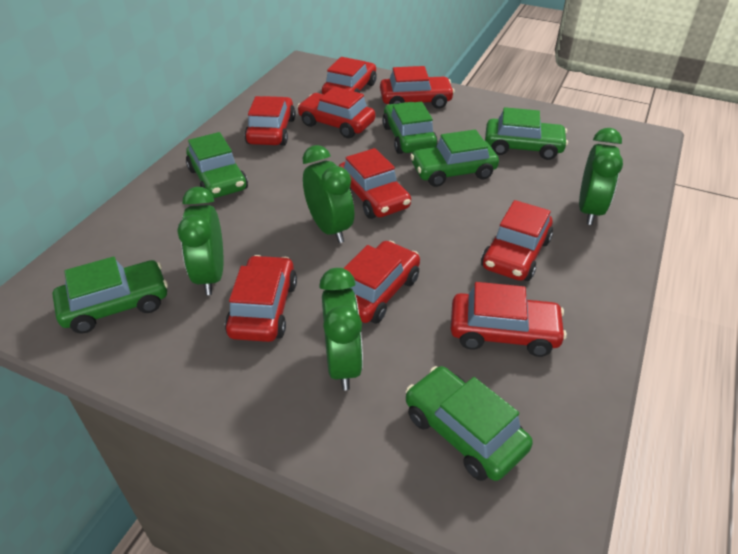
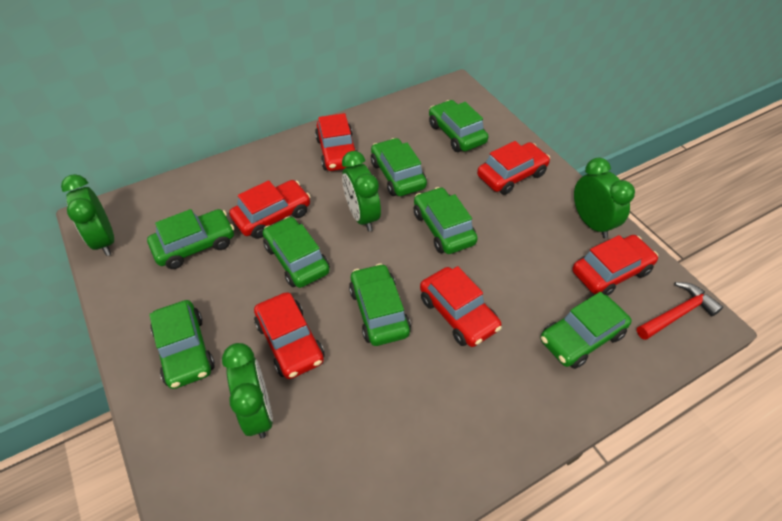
green car: 6 -> 8
red car: 9 -> 6
red hammer: 0 -> 1

